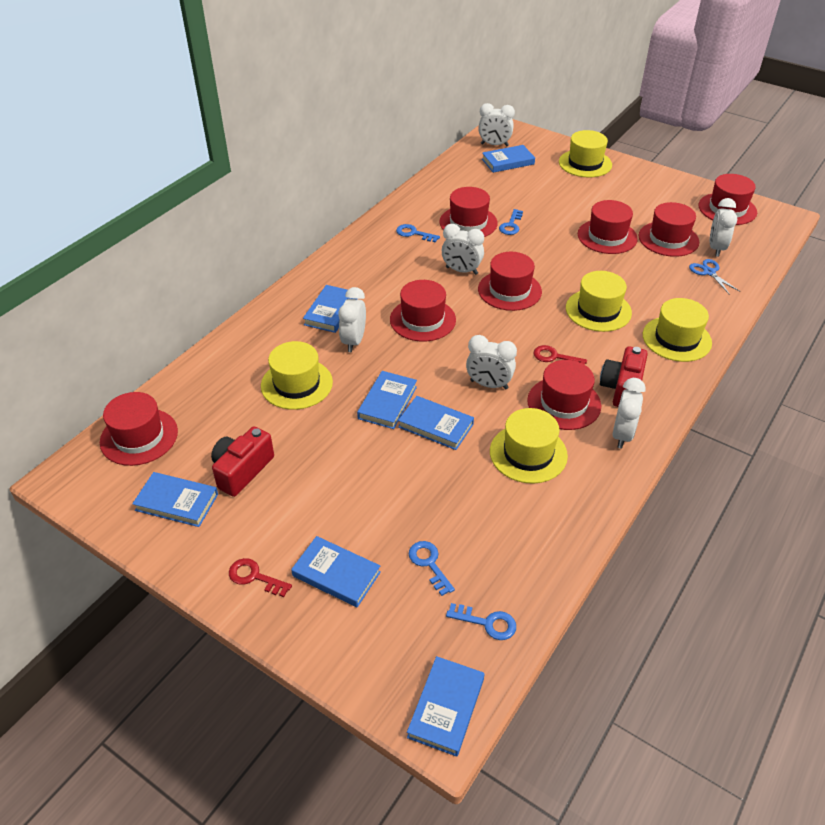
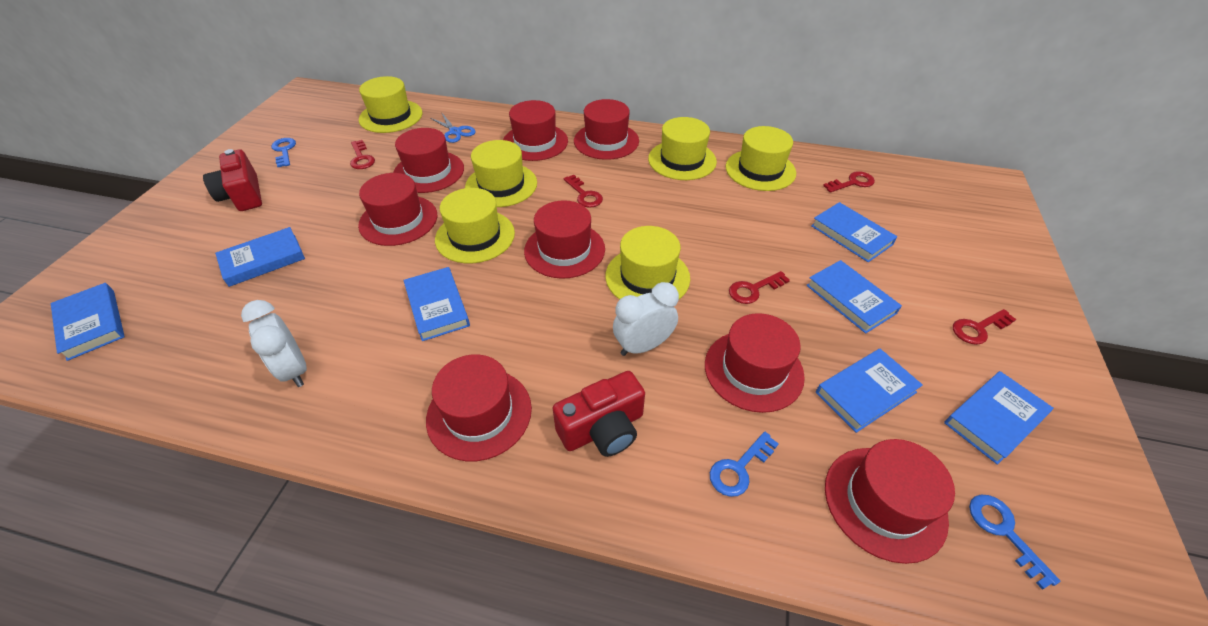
blue key: 4 -> 3
red key: 2 -> 5
white clock: 6 -> 2
yellow hat: 5 -> 6

